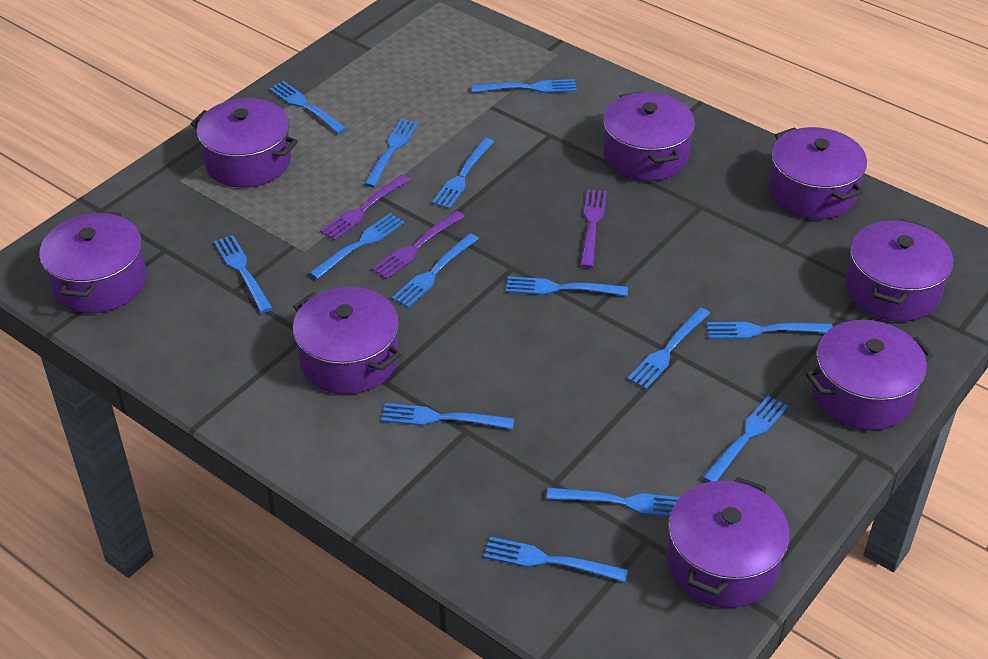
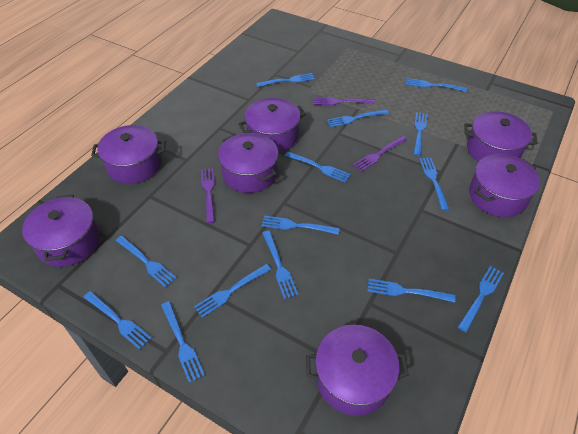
purple pot: 8 -> 7

